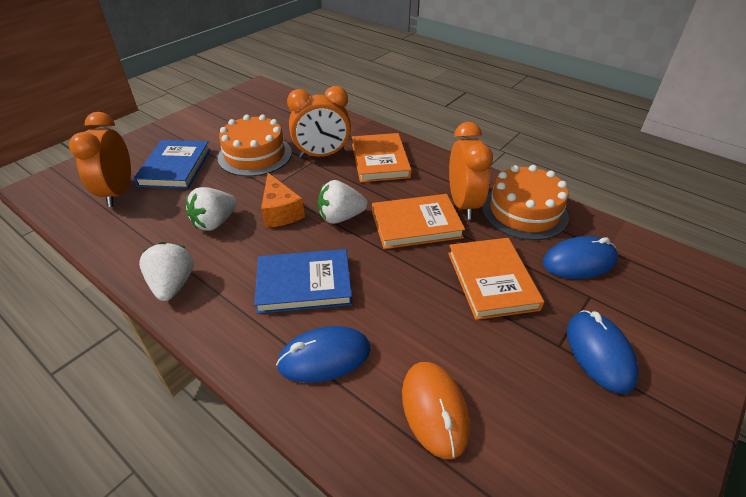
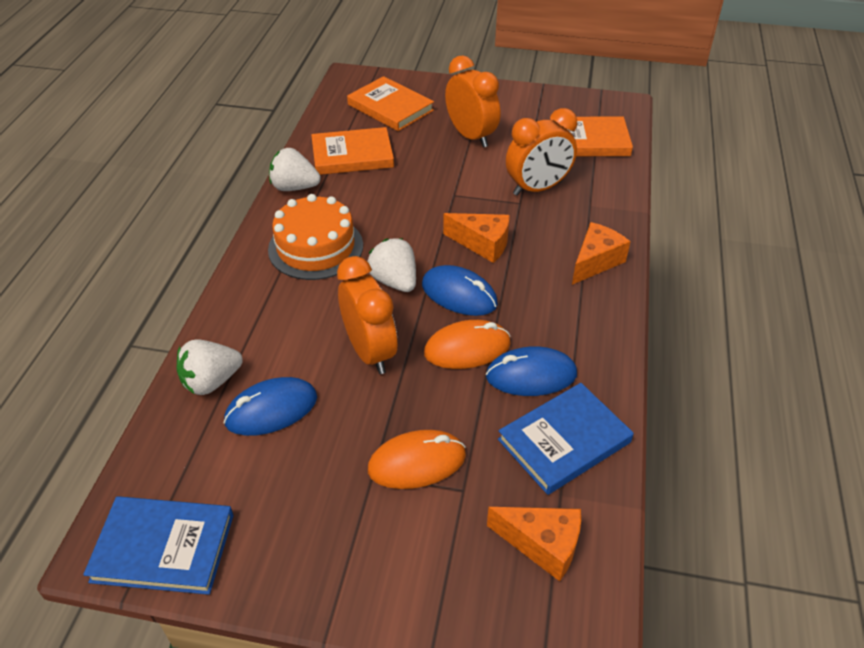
orange cake: 2 -> 1
orange cheese: 1 -> 3
orange mouse: 1 -> 2

